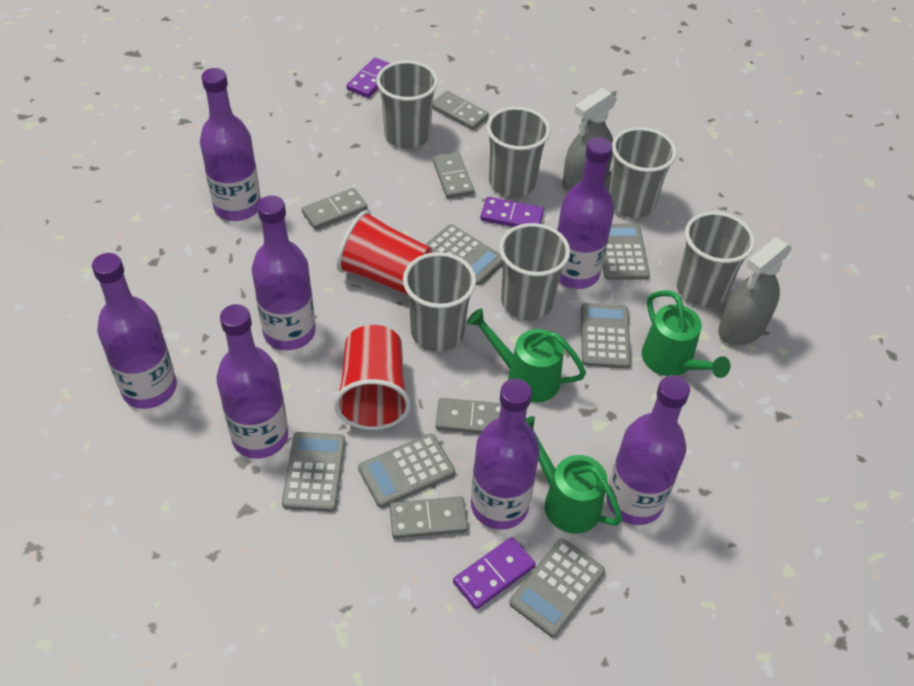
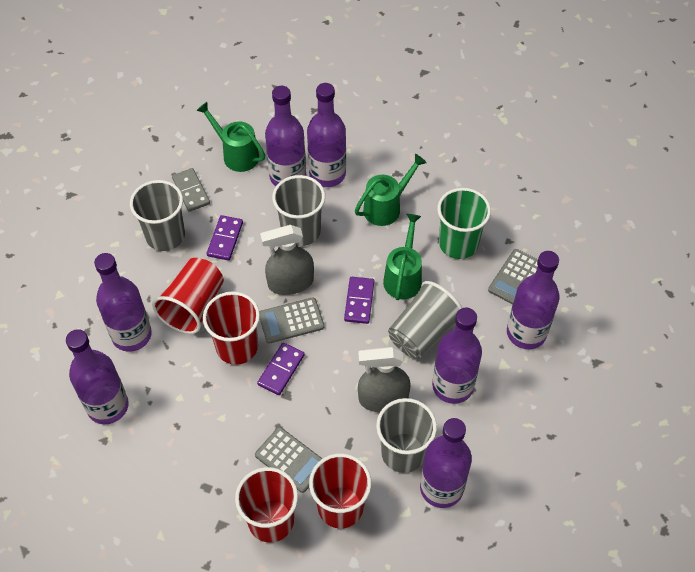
green cup: 0 -> 1
grey calculator: 6 -> 3
grey cup: 6 -> 4
grey domino: 5 -> 1
red cup: 2 -> 4

